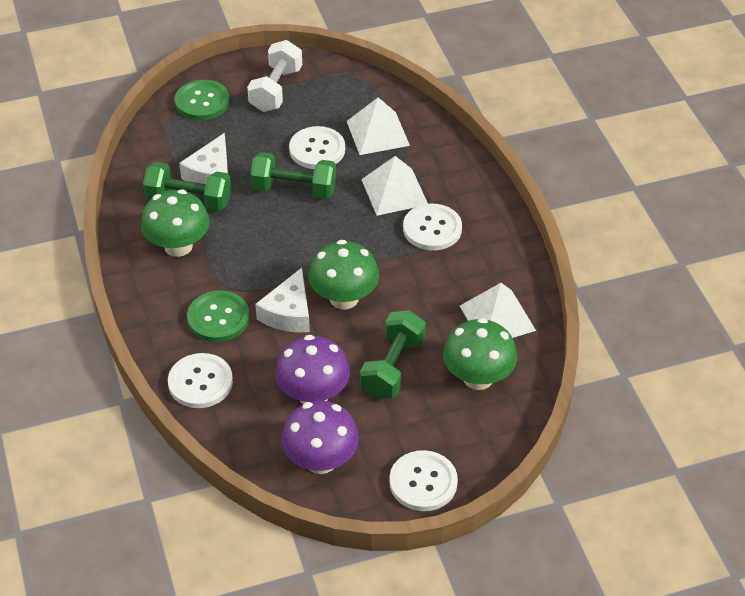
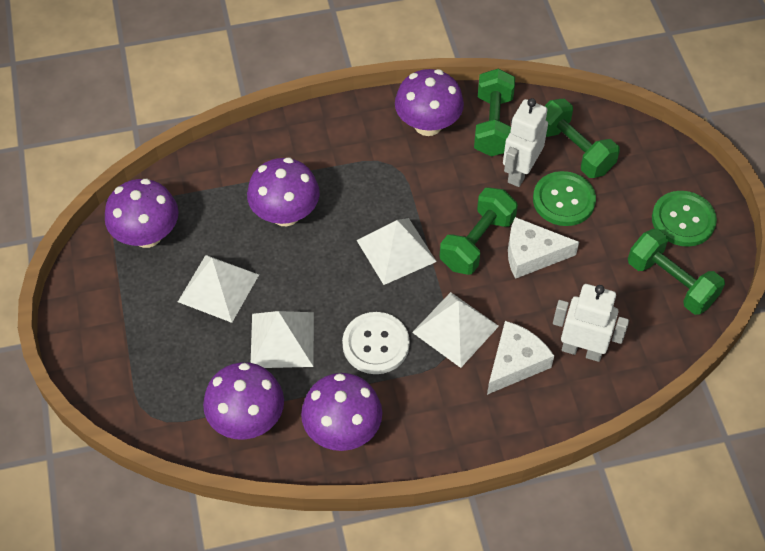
green dumbbell: 3 -> 4
green mushroom: 3 -> 0
purple mushroom: 2 -> 5
white button: 4 -> 1
white dumbbell: 1 -> 0
white pyramid: 3 -> 4
white robot: 0 -> 2

